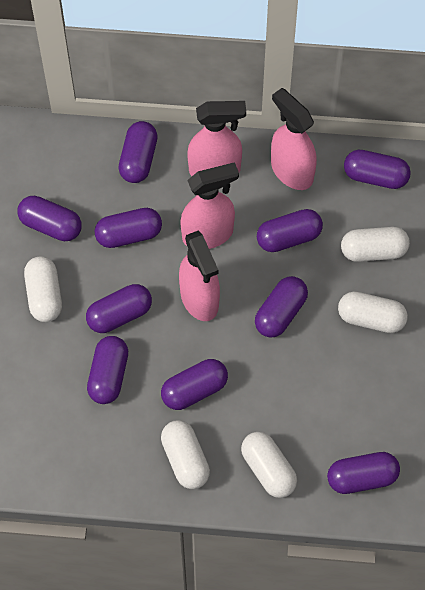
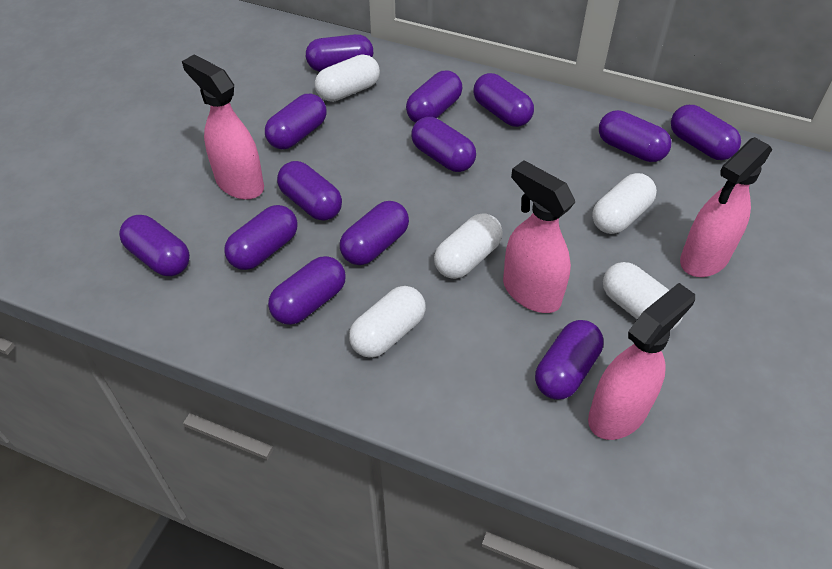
purple capsule: 10 -> 13

